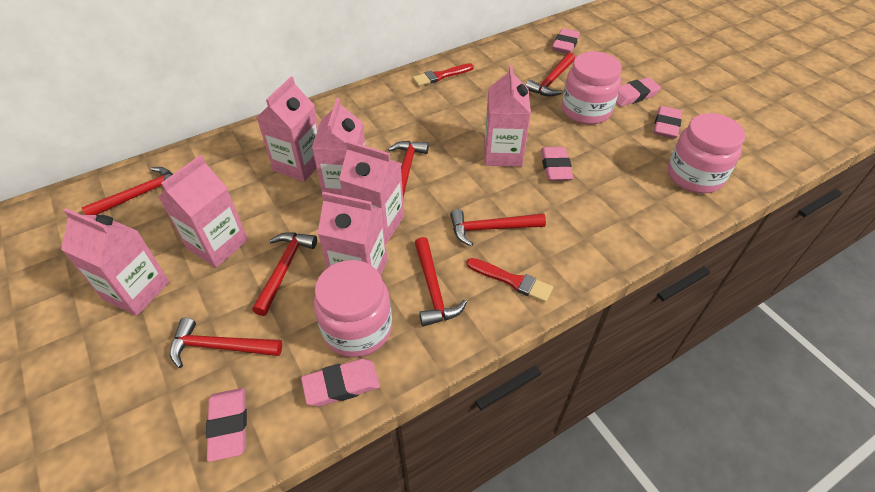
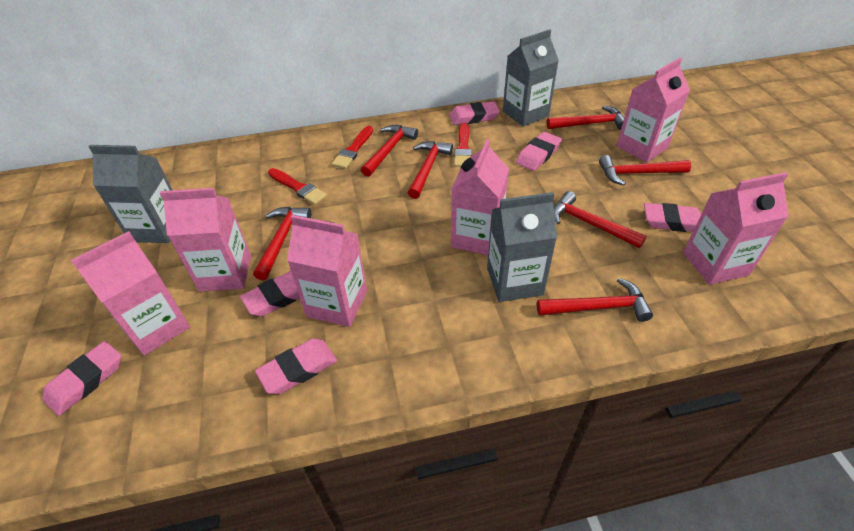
grey carton: 0 -> 3
pink carton: 7 -> 6
pink jar: 3 -> 0
red brush: 2 -> 3

